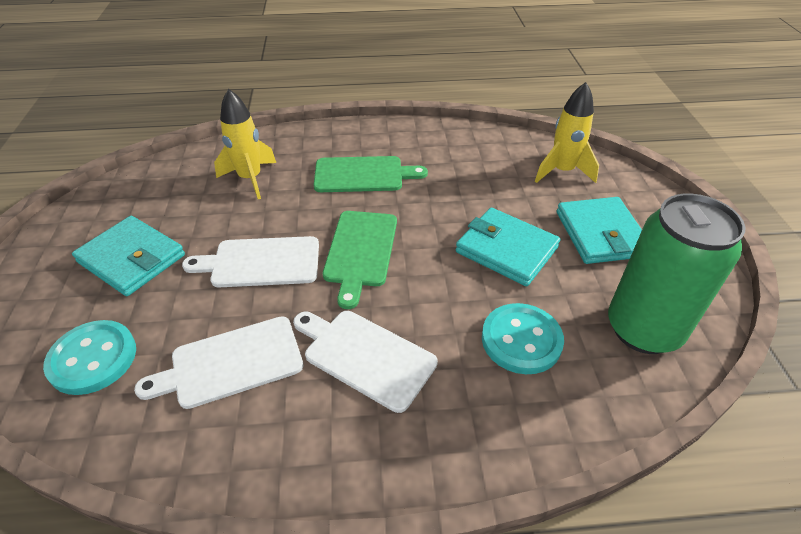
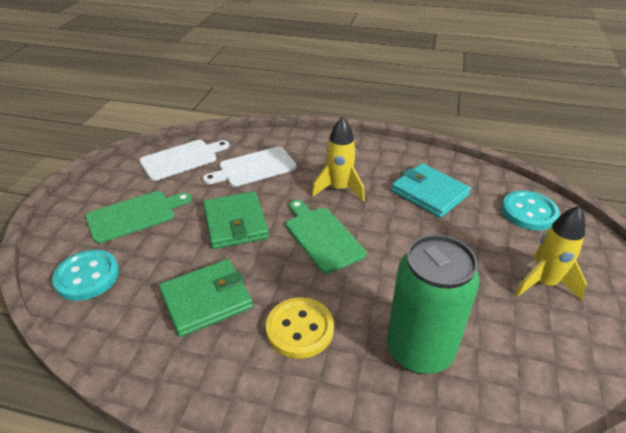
green wallet: 0 -> 2
turquoise wallet: 3 -> 1
white cutting board: 3 -> 2
yellow button: 0 -> 1

